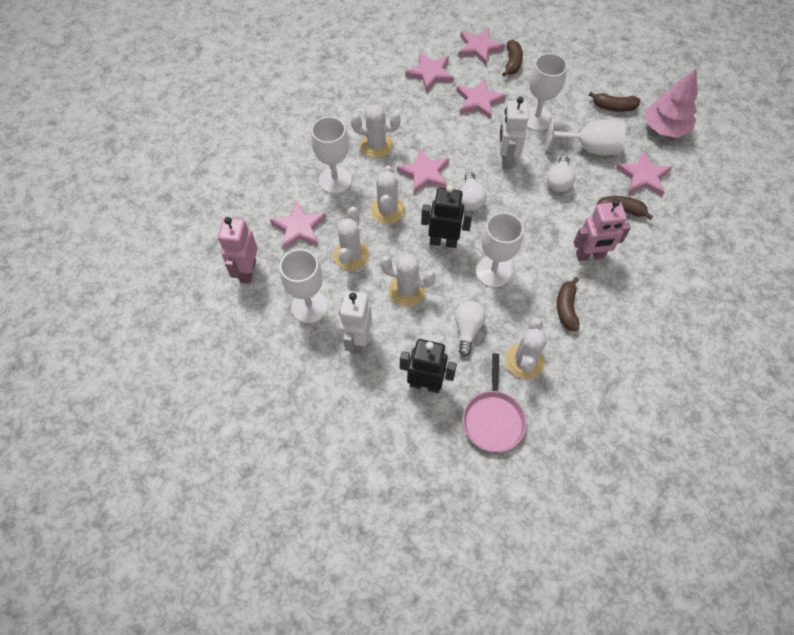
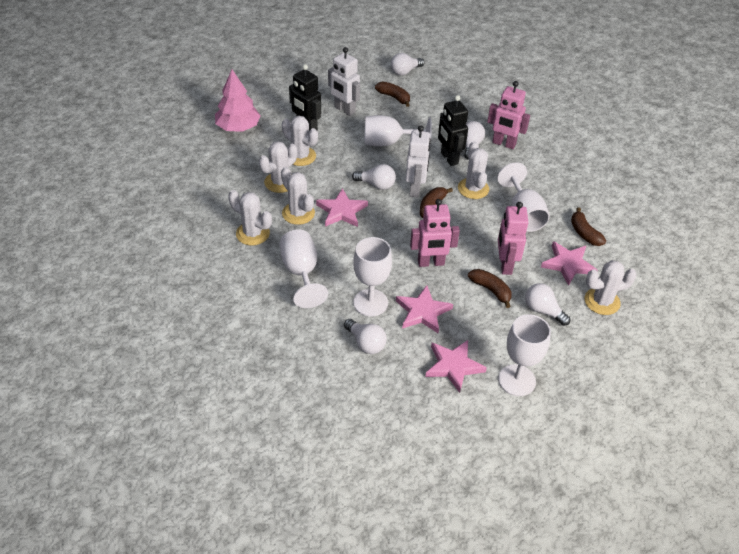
pink pan: 1 -> 0
pink robot: 2 -> 3
pink star: 6 -> 4
white cactus: 5 -> 6
white light bulb: 3 -> 5

